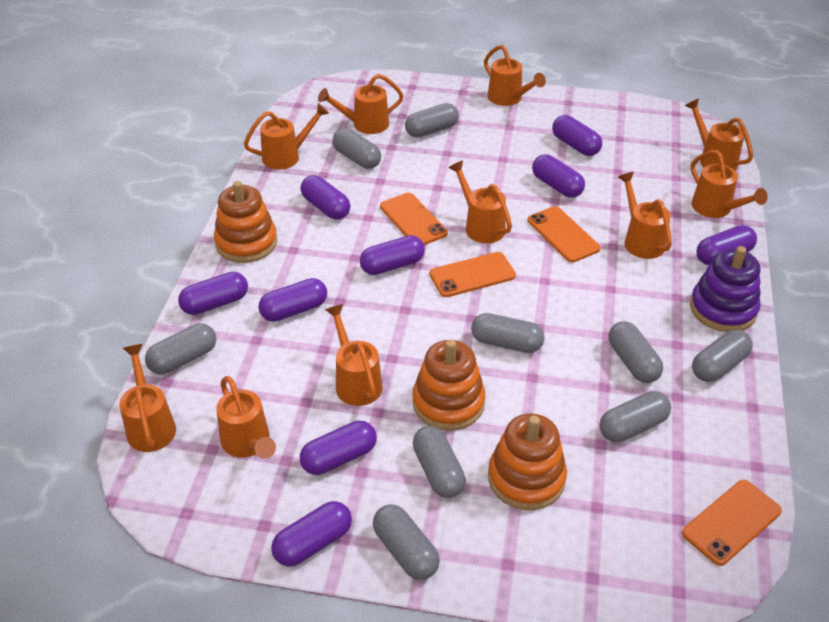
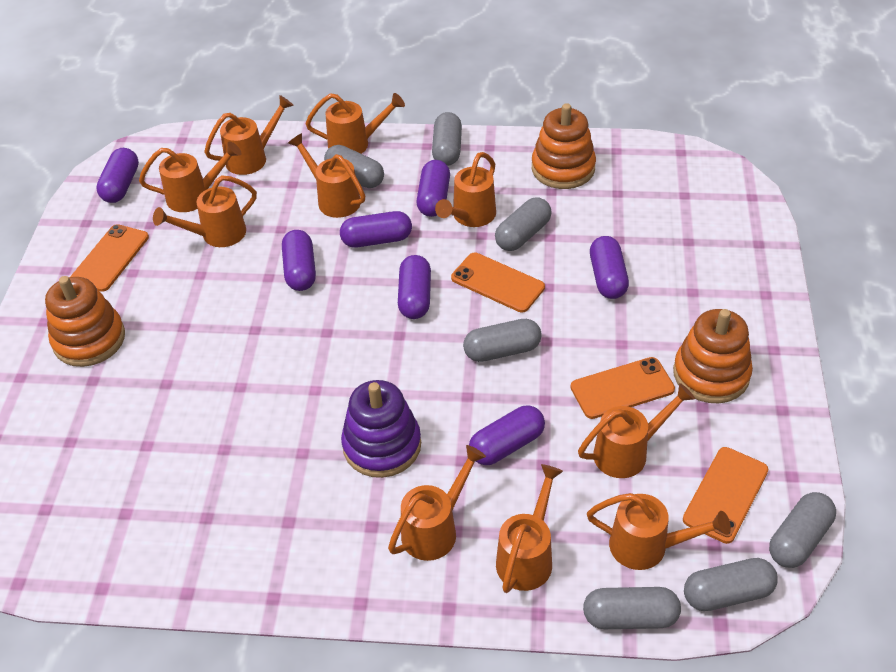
grey capsule: 9 -> 7
purple capsule: 9 -> 7

